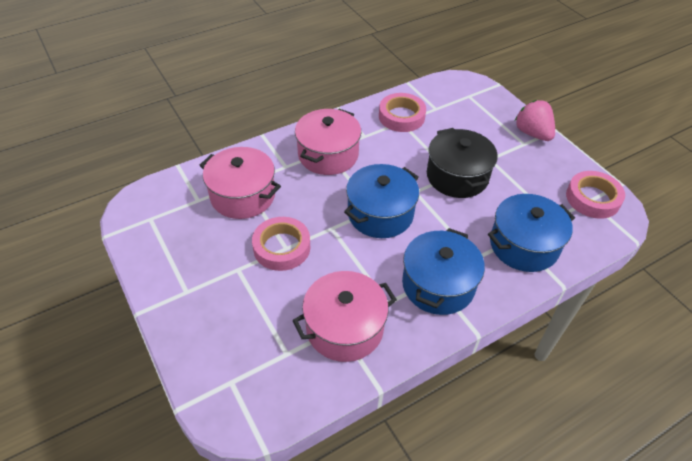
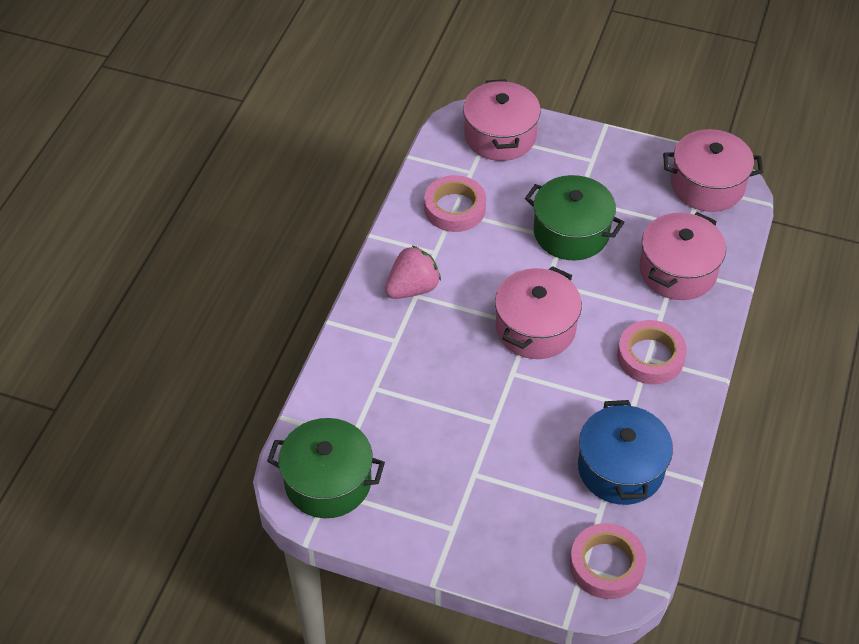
black pot: 1 -> 0
blue pot: 3 -> 1
green pot: 0 -> 2
pink pot: 3 -> 4

